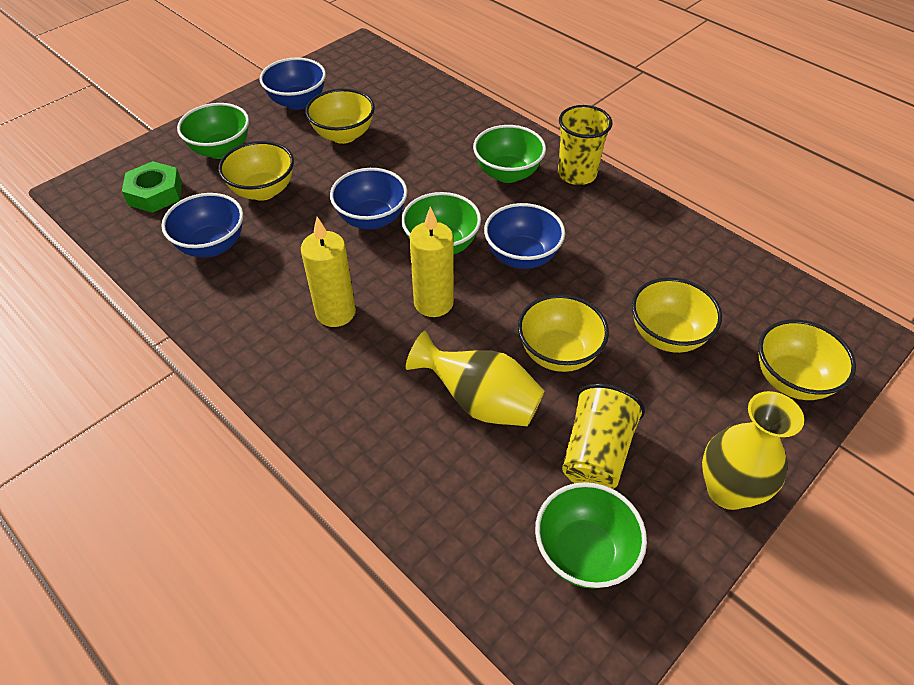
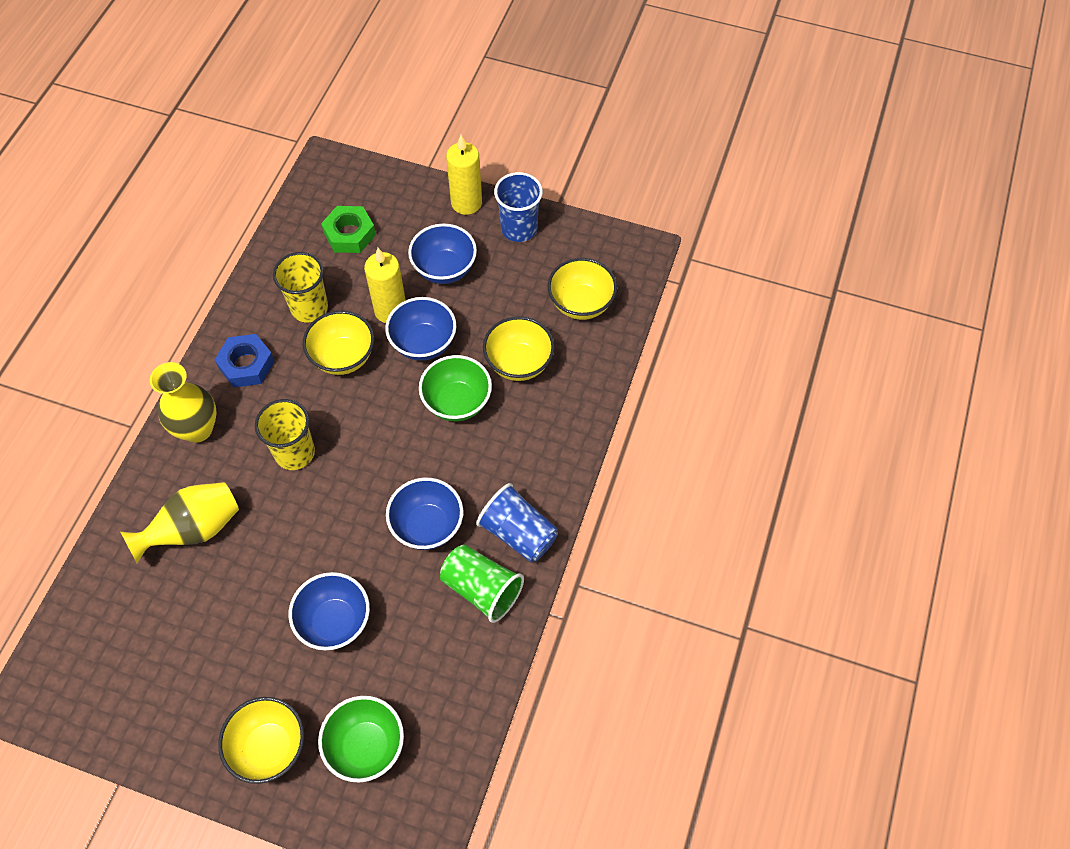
blue cup: 0 -> 2
blue nut: 0 -> 1
green bowl: 4 -> 2
green cup: 0 -> 1
yellow bowl: 5 -> 4

